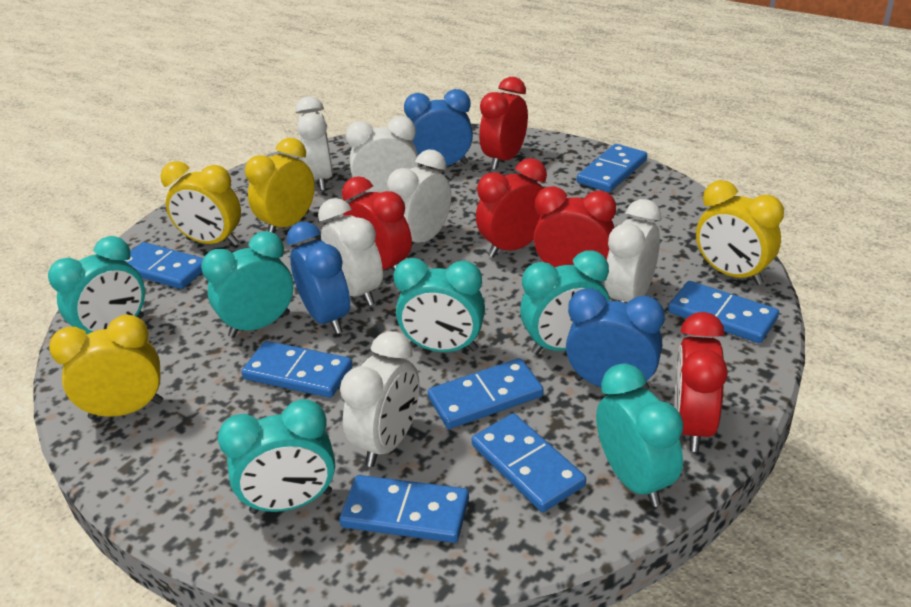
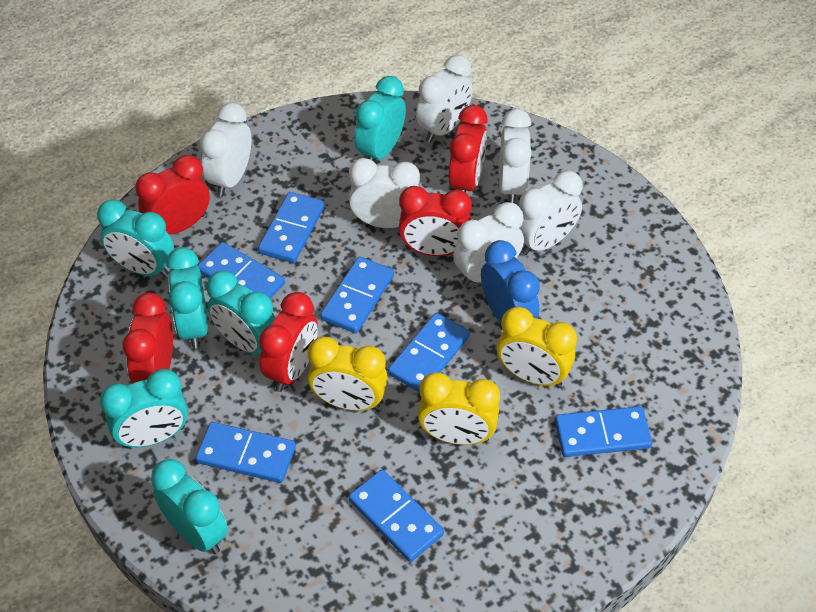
blue clock: 3 -> 1
yellow clock: 4 -> 3

